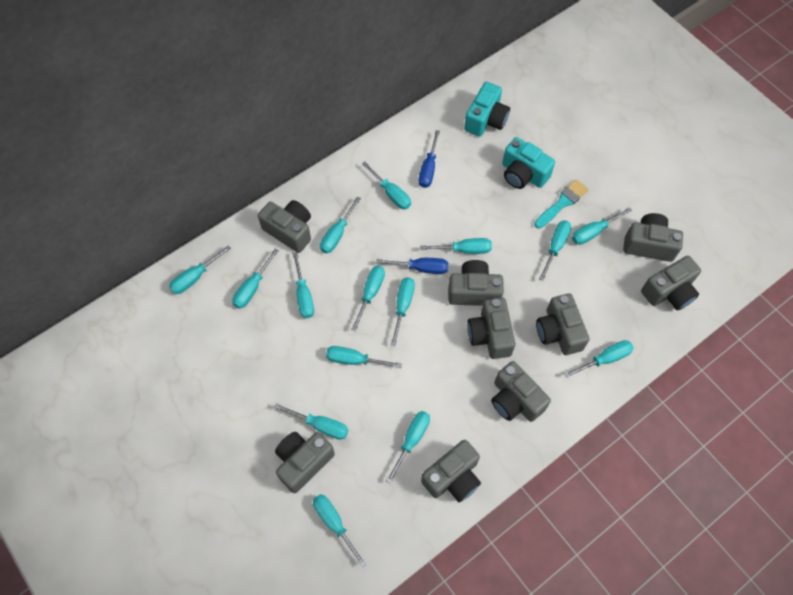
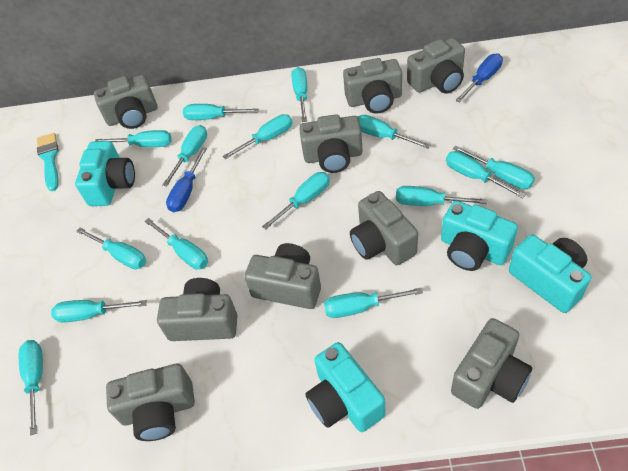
turquoise camera: 2 -> 4

